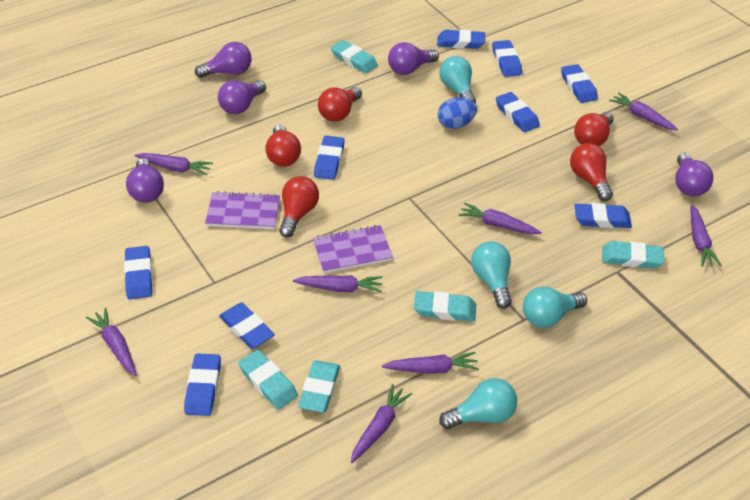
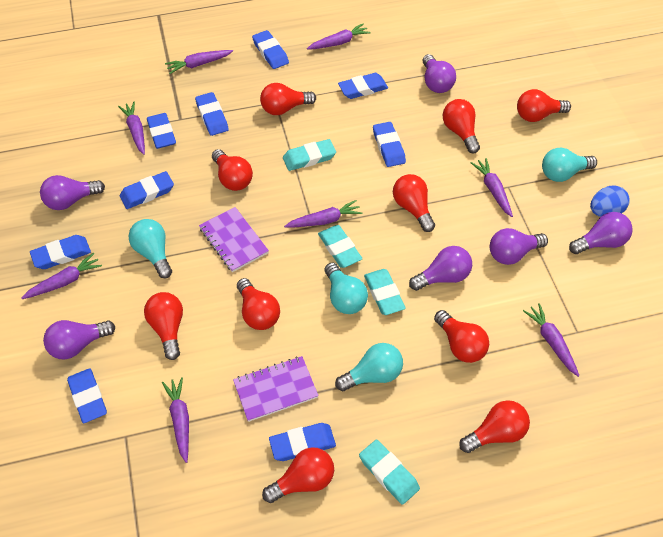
purple light bulb: 5 -> 6
red light bulb: 5 -> 10
turquoise eraser: 5 -> 4

